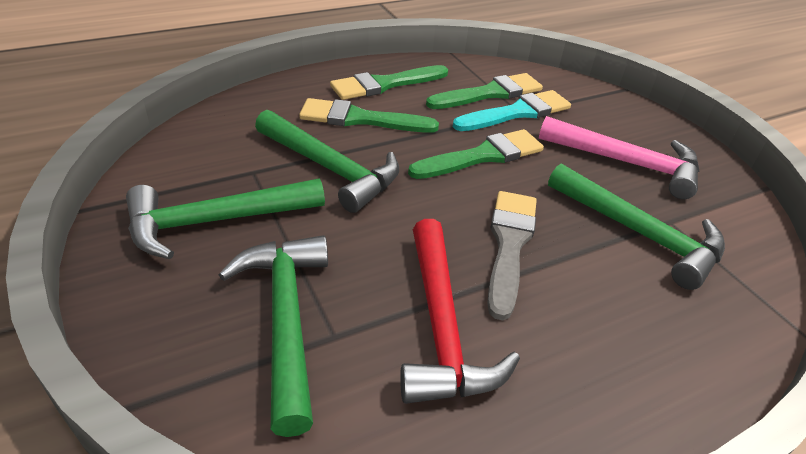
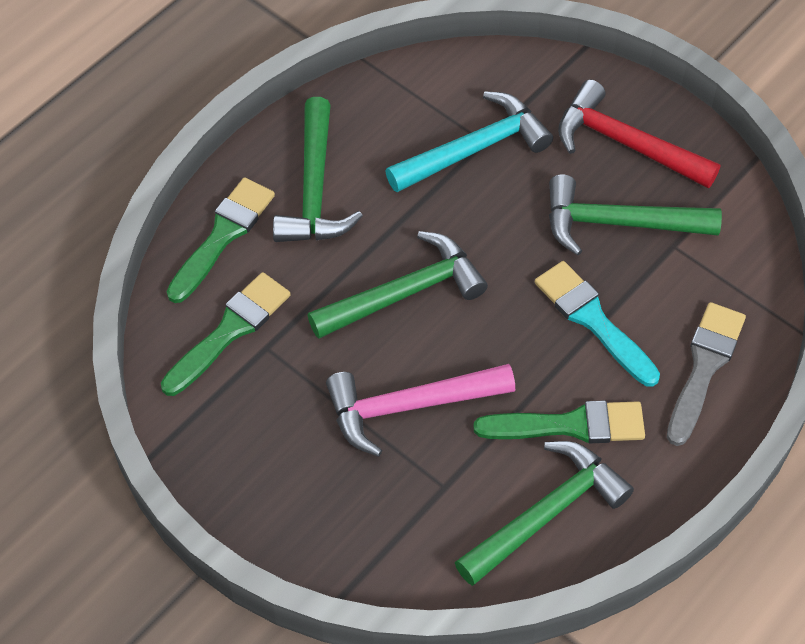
green brush: 4 -> 3
turquoise hammer: 0 -> 1

